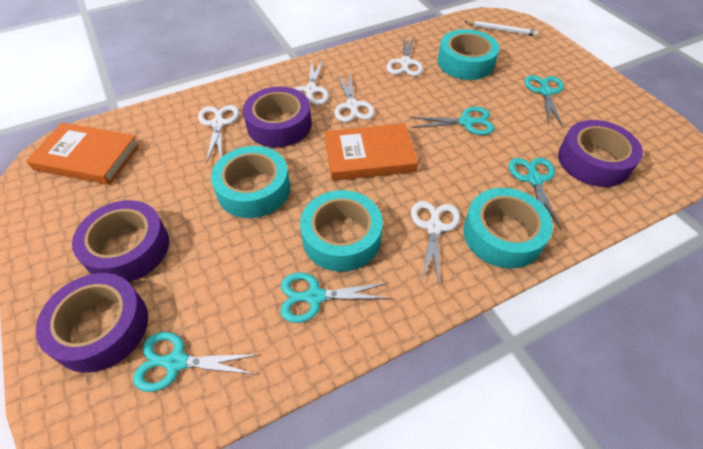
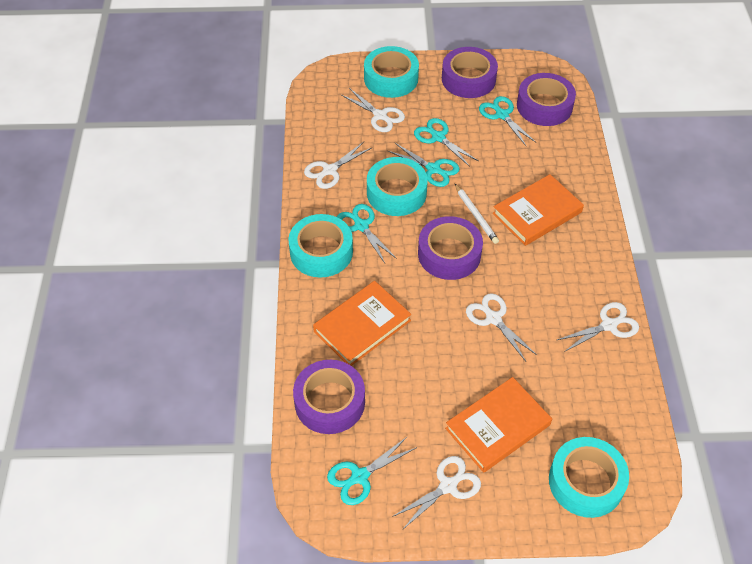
orange book: 2 -> 3

